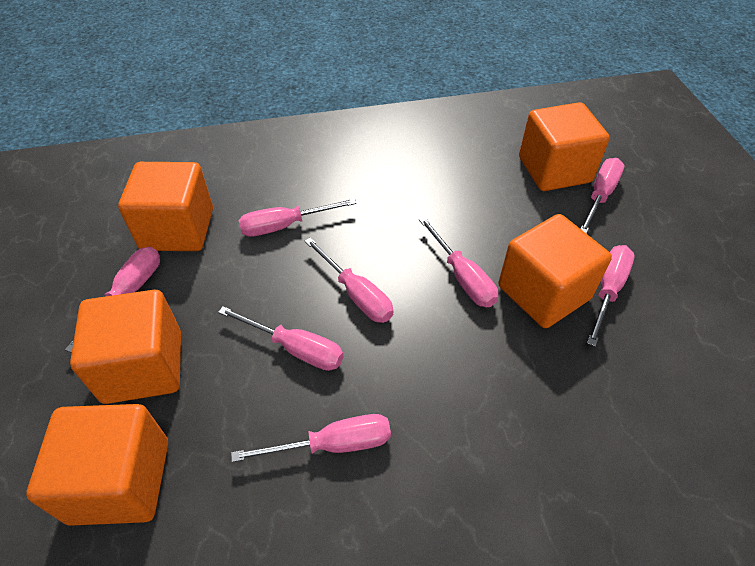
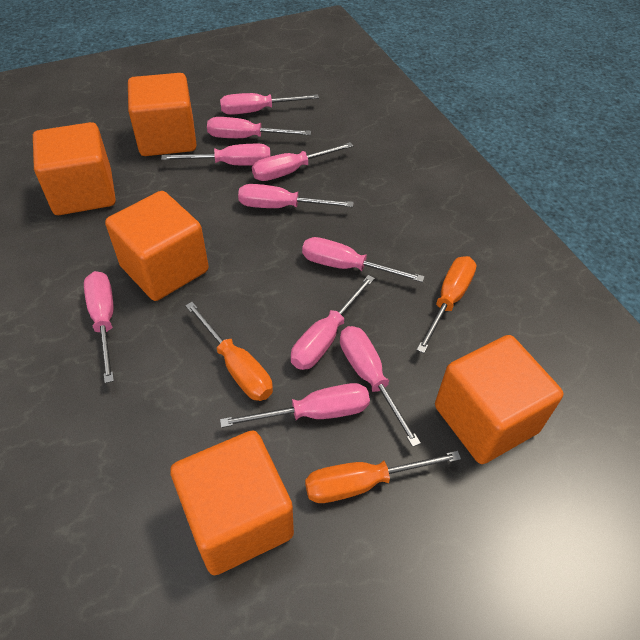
orange screwdriver: 0 -> 3
pink screwdriver: 8 -> 10

